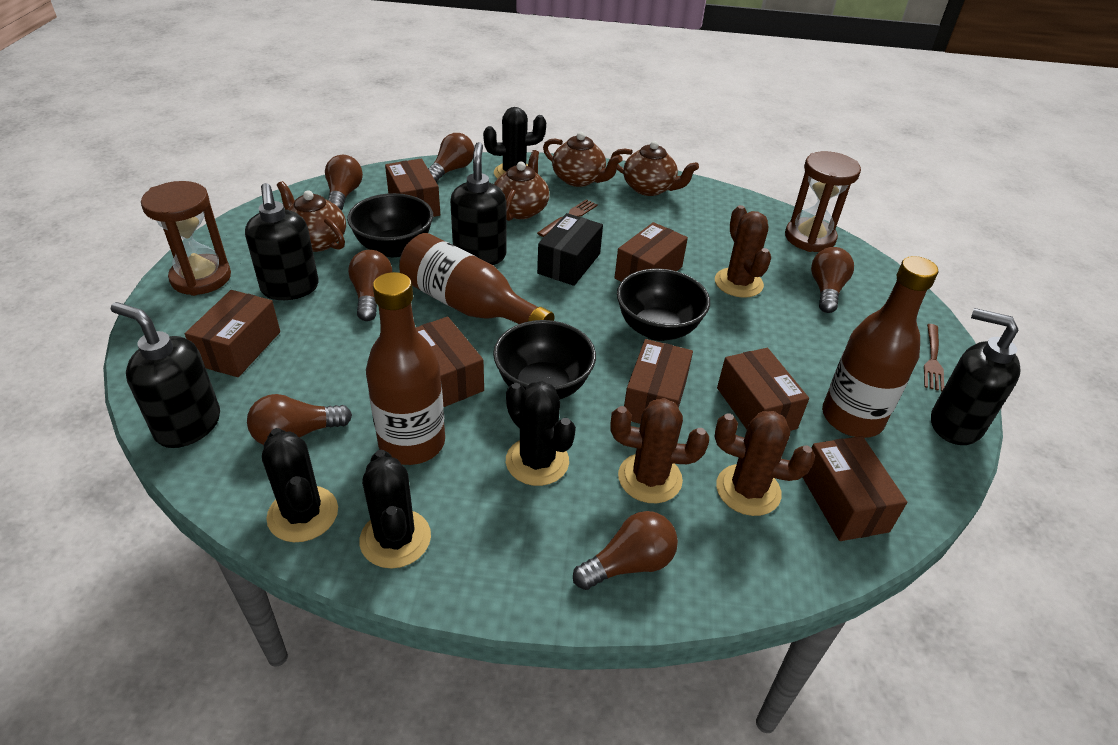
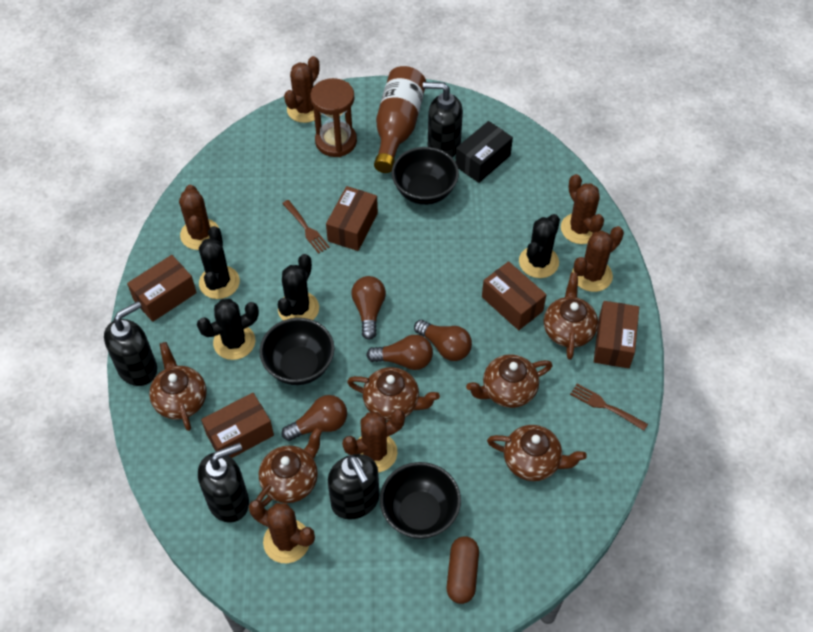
brown bottle: 3 -> 1
brown box: 7 -> 5
brown cactus: 3 -> 6
brown capsule: 0 -> 1
brown hourglass: 2 -> 1
brown light bulb: 6 -> 4
brown teapot: 4 -> 6

